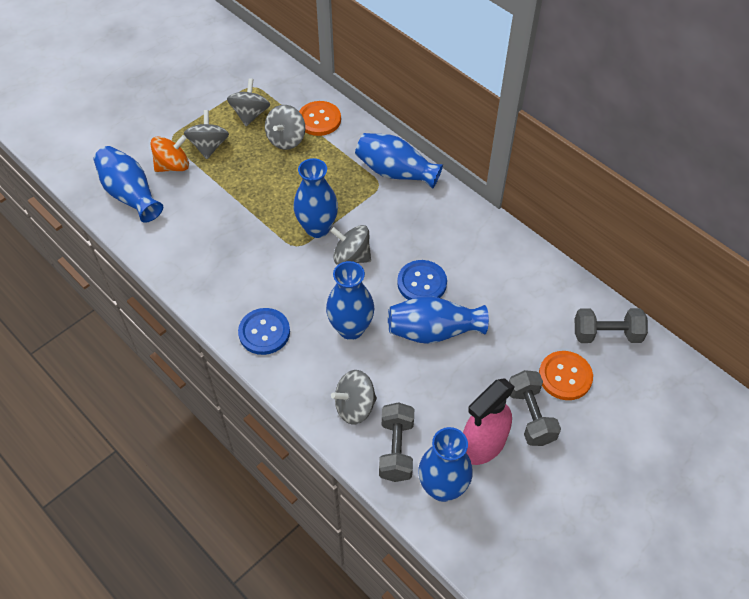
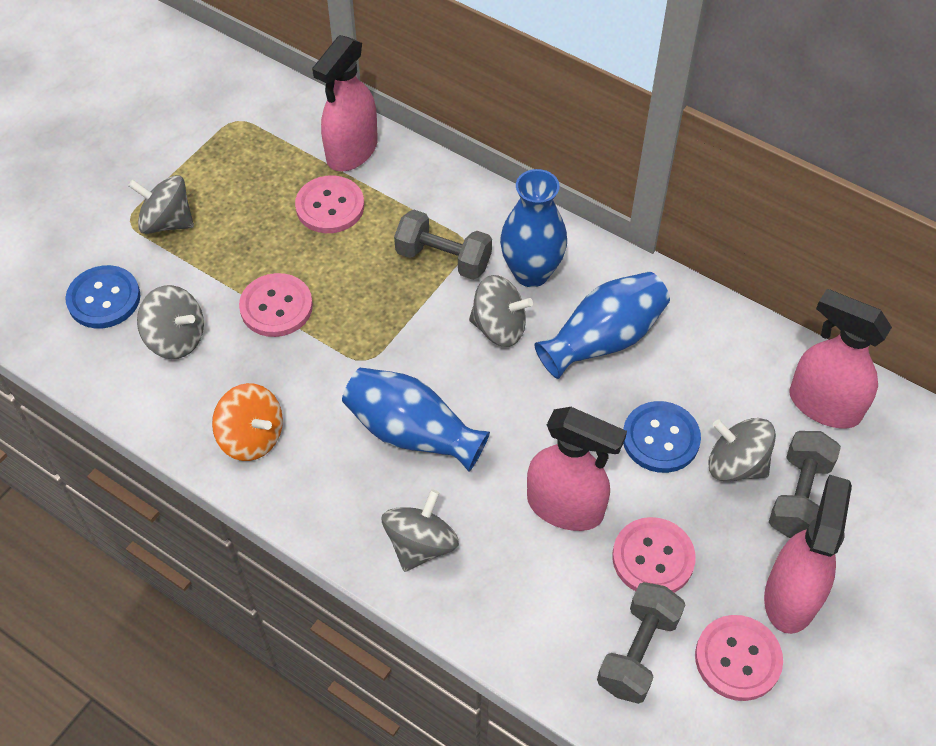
blue vase: 6 -> 3
orange button: 2 -> 0
pink button: 0 -> 4
pink spray bottle: 1 -> 4

